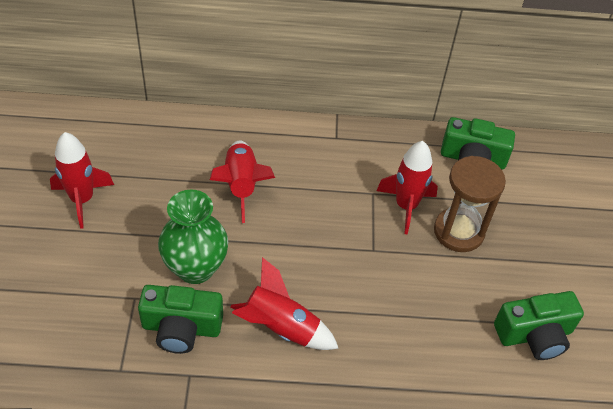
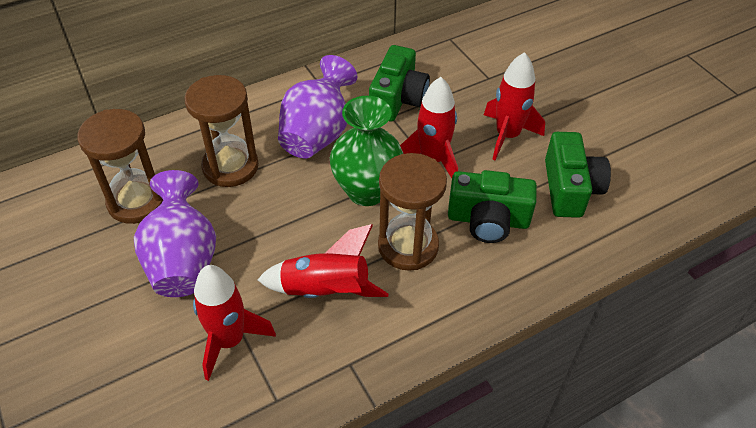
brown hourglass: 1 -> 3
purple vase: 0 -> 2

